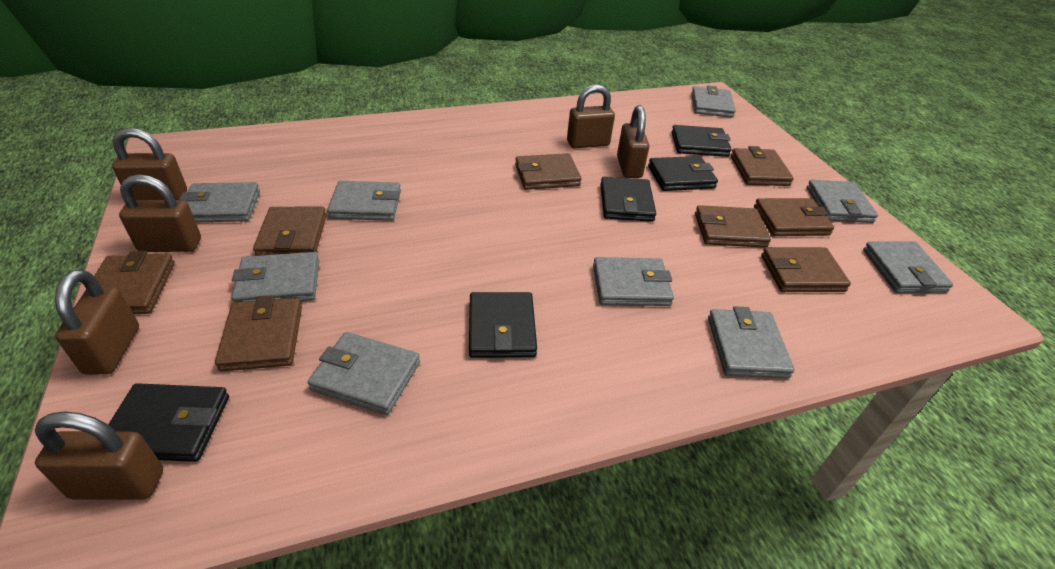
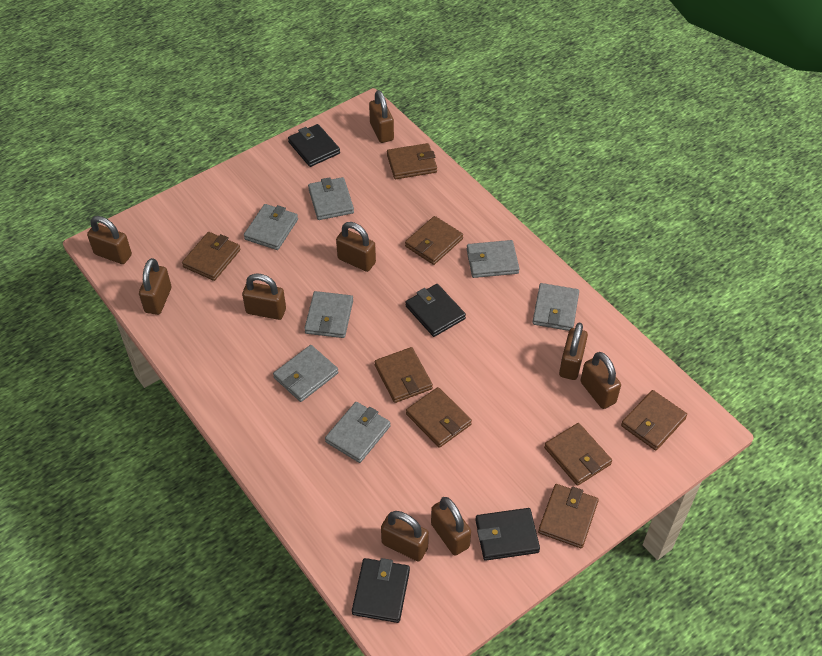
black wallet: 5 -> 4
brown padlock: 6 -> 9
grey wallet: 9 -> 7

